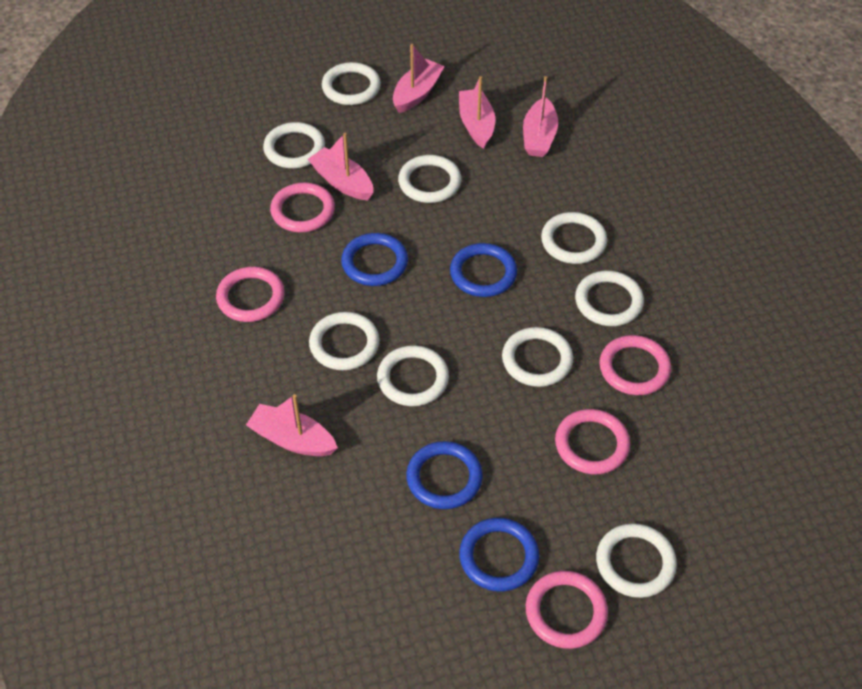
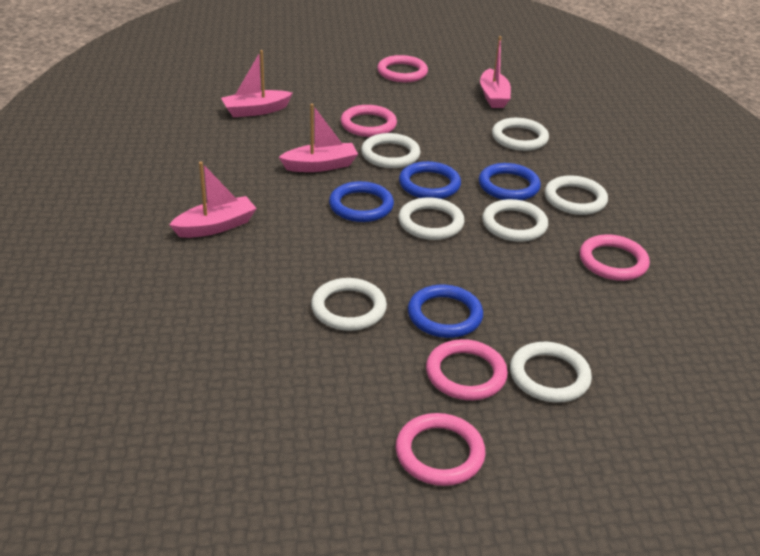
pink boat: 5 -> 4
white ring: 9 -> 7

